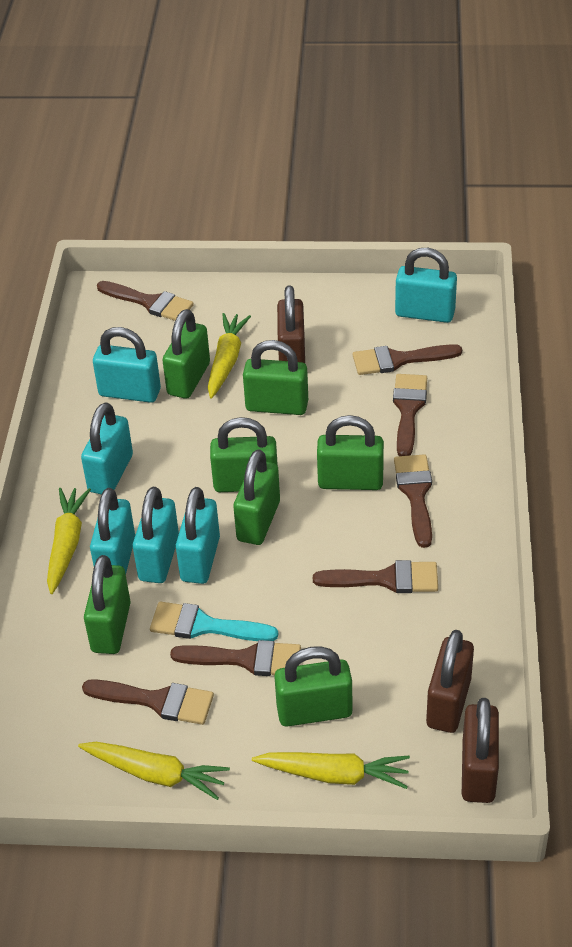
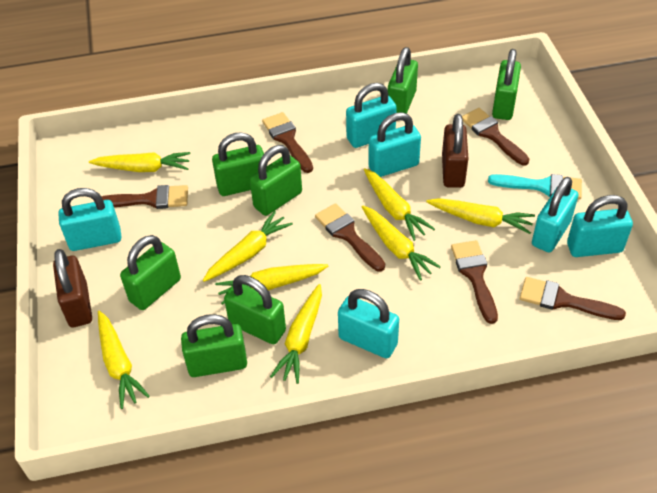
brown brush: 7 -> 6
brown padlock: 3 -> 2
yellow carrot: 4 -> 8

